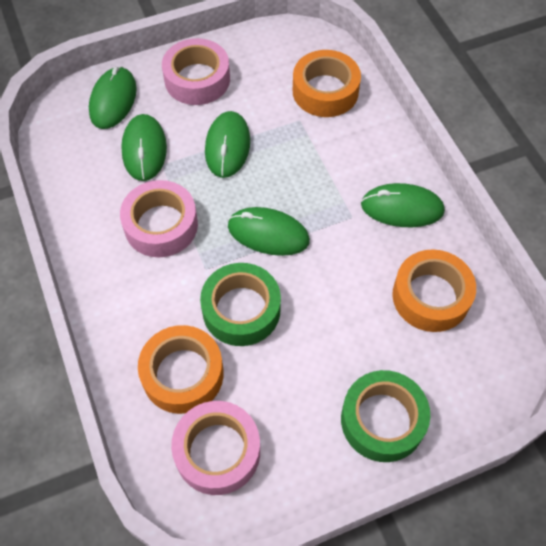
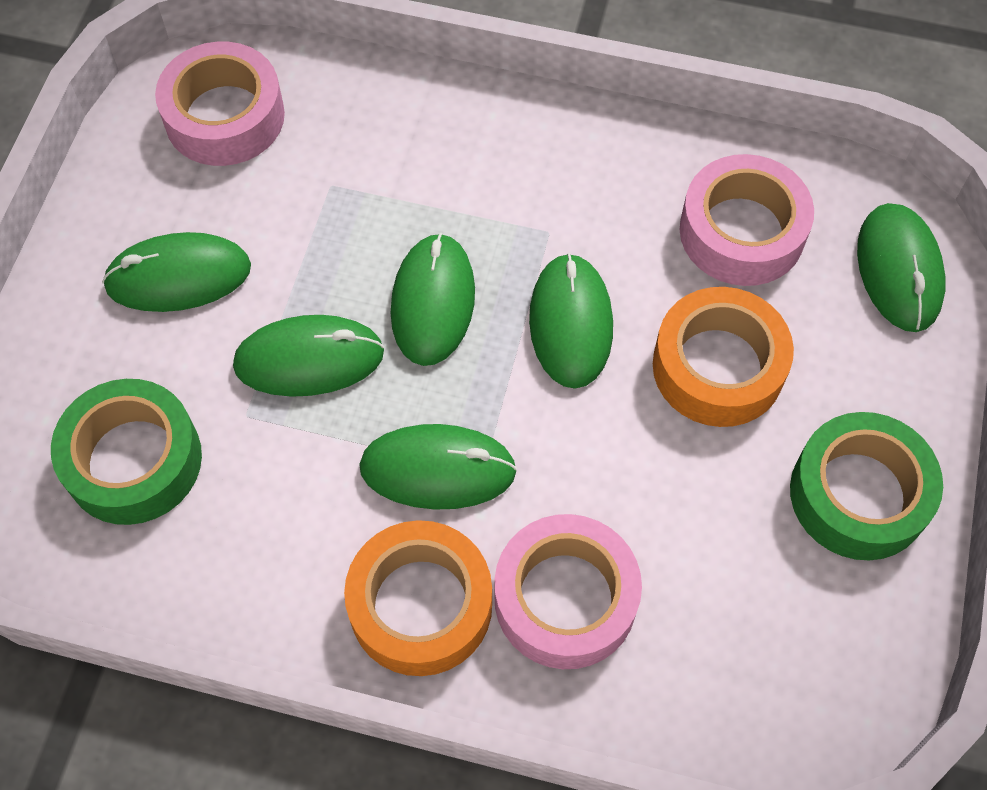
green mouse: 5 -> 6
orange tape: 3 -> 2

